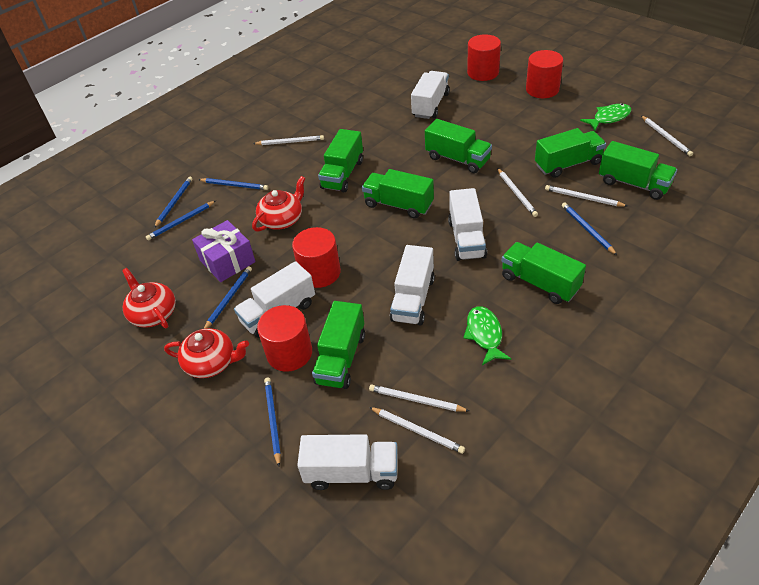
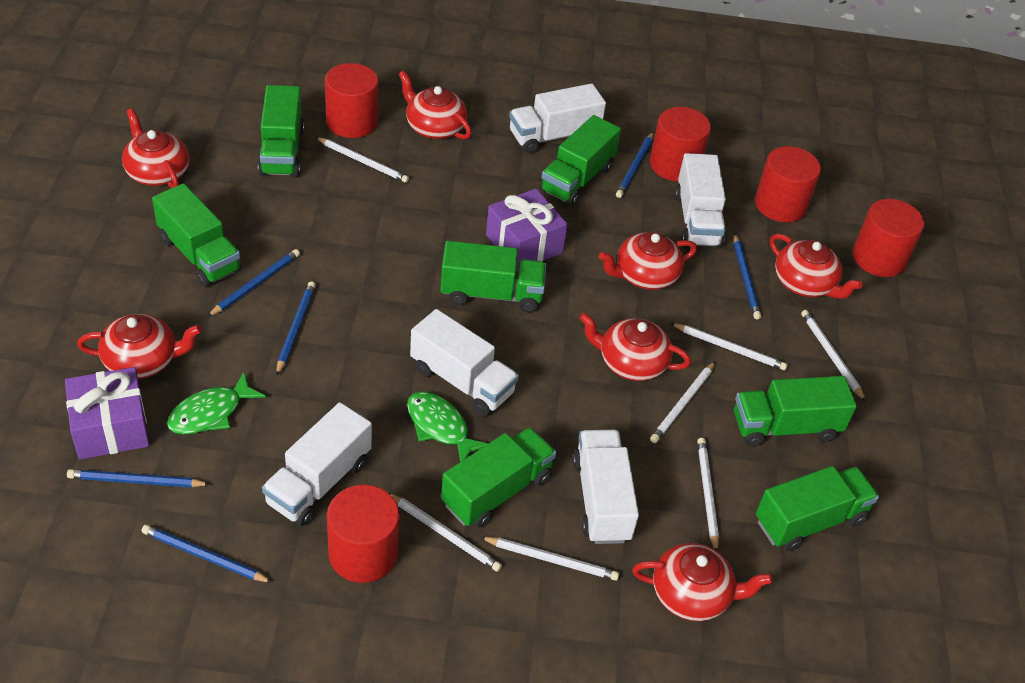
purple gift: 1 -> 2
red cylinder: 4 -> 5
red teapot: 3 -> 7
white pencil: 6 -> 7

